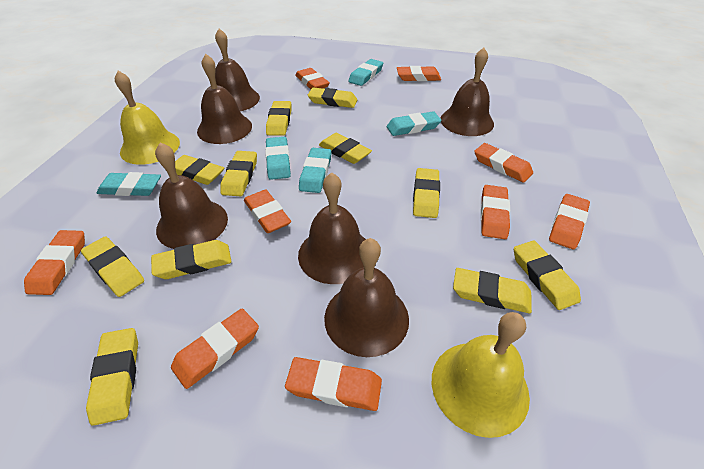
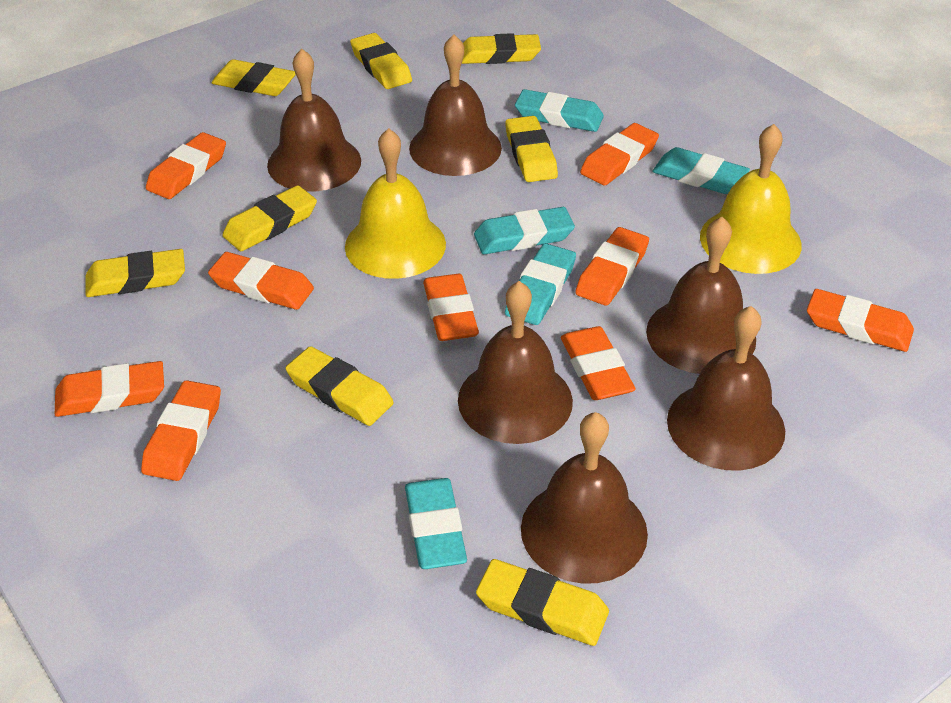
yellow eraser: 11 -> 8

